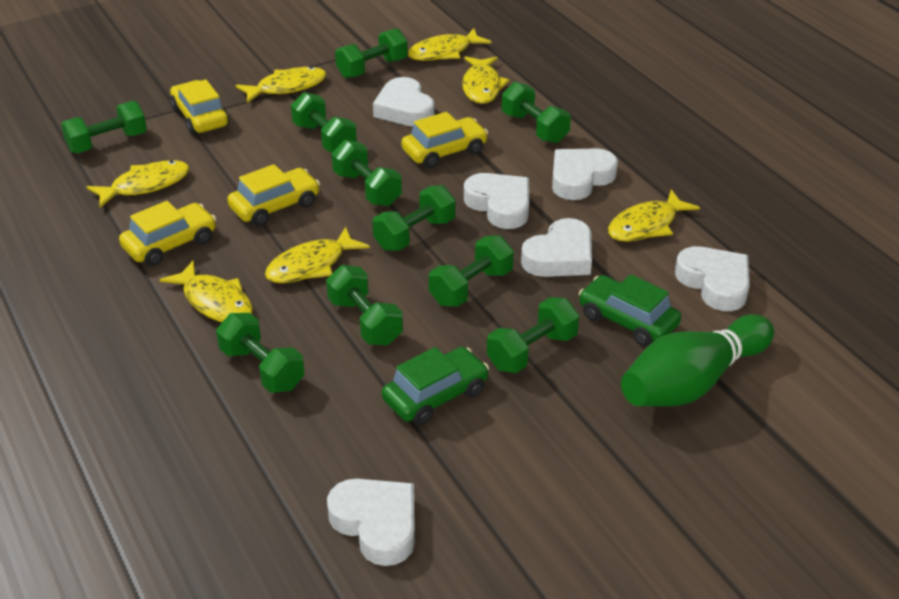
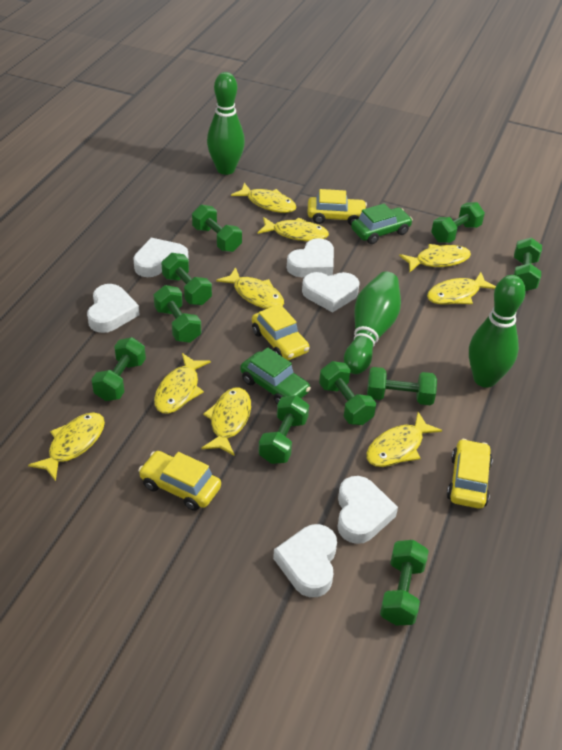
green bowling pin: 1 -> 3
yellow fish: 7 -> 9

